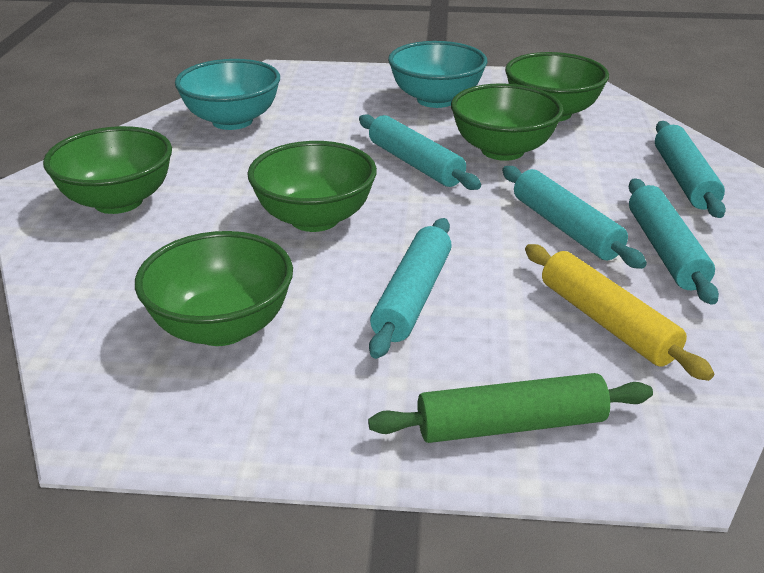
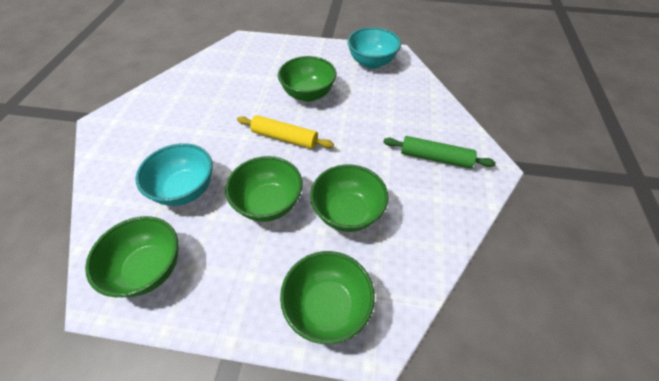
turquoise rolling pin: 5 -> 0

